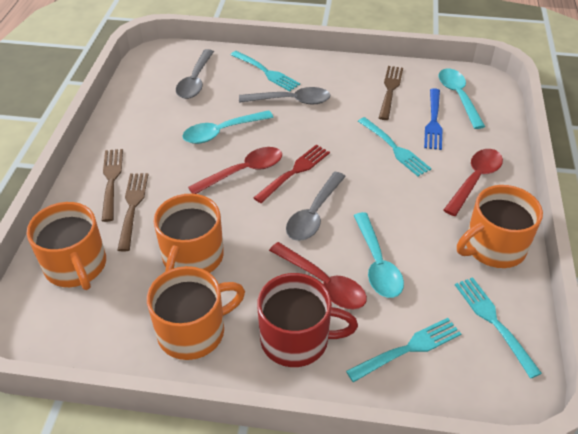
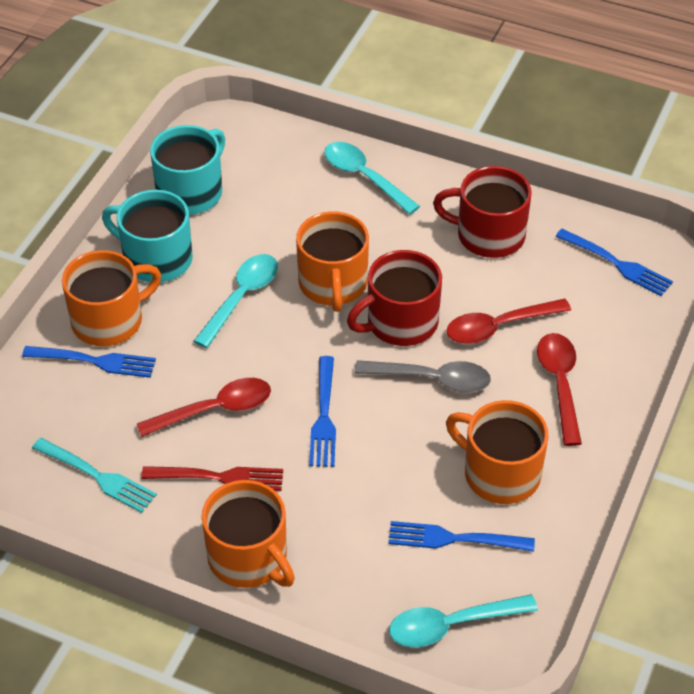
blue fork: 1 -> 4
brown fork: 3 -> 0
grey spoon: 3 -> 1
red mug: 1 -> 2
turquoise fork: 4 -> 1
turquoise mug: 0 -> 2

